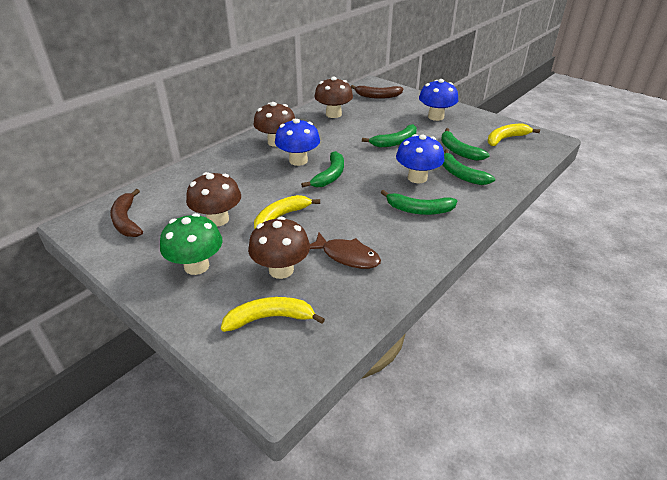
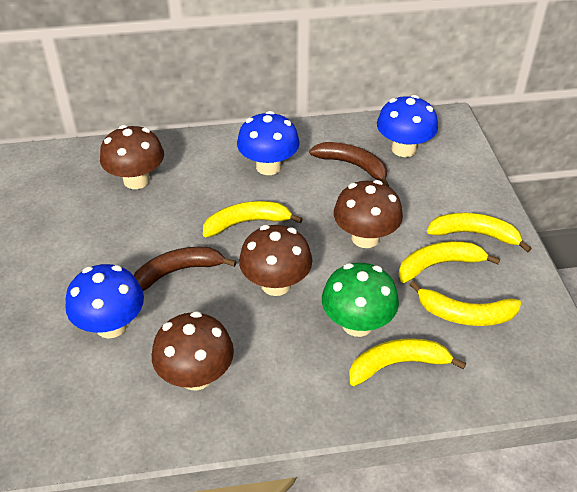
brown fish: 1 -> 0
green banana: 5 -> 0
yellow banana: 3 -> 5

